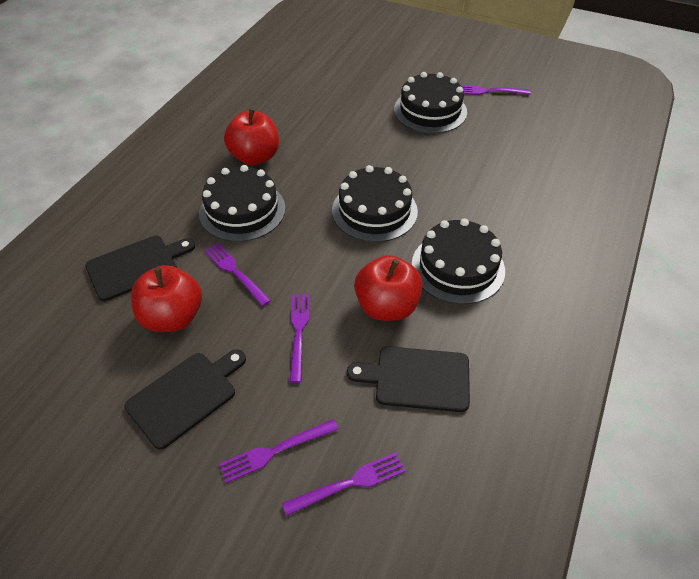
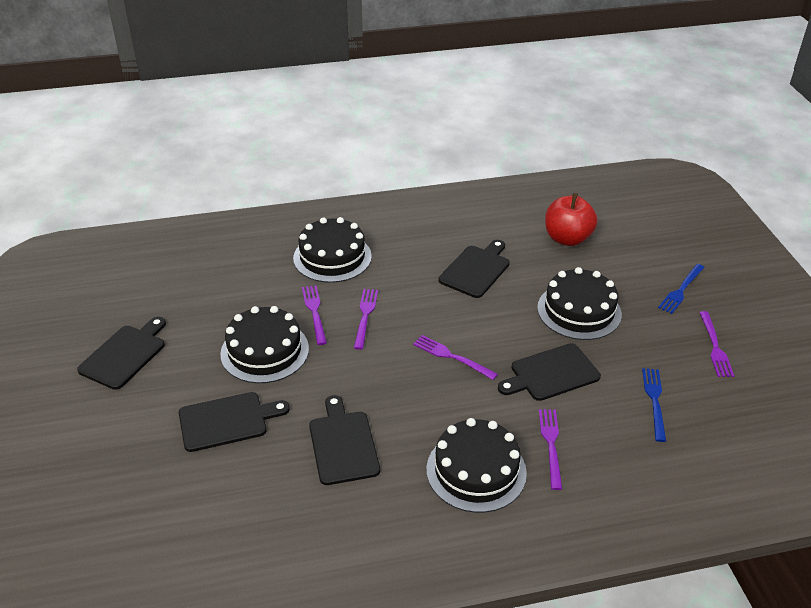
black cutting board: 3 -> 5
blue fork: 0 -> 2
red apple: 3 -> 1

